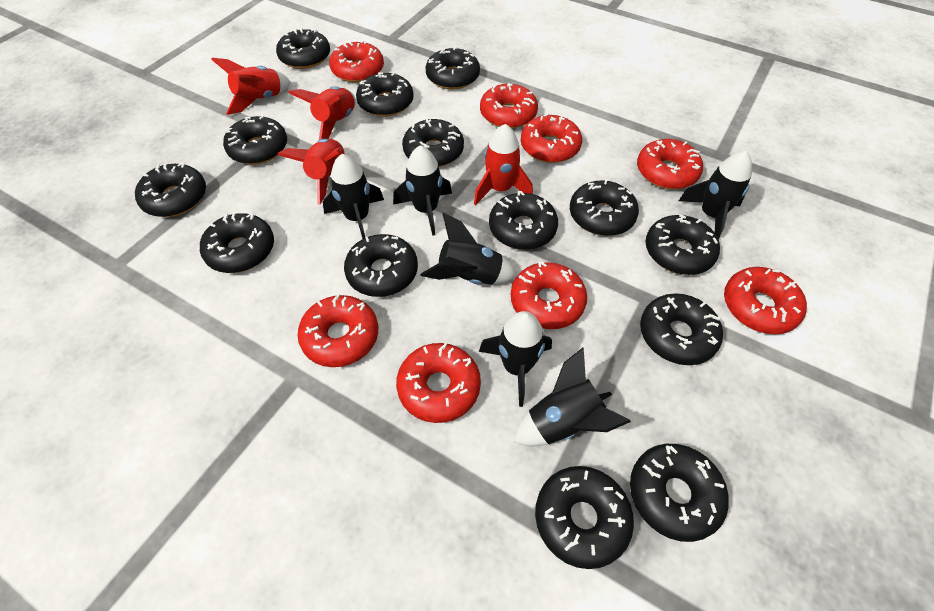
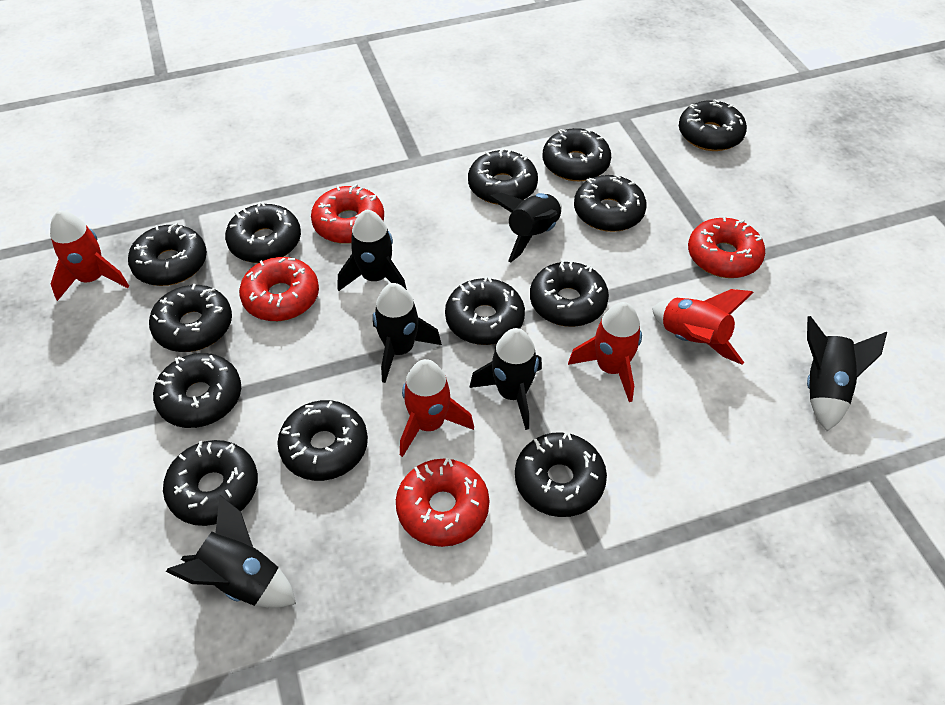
black donut: 14 -> 13
red donut: 8 -> 4

